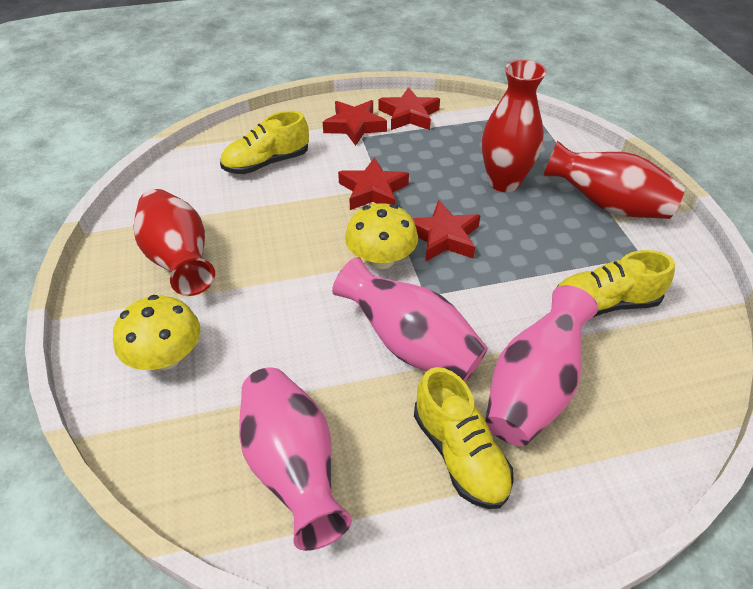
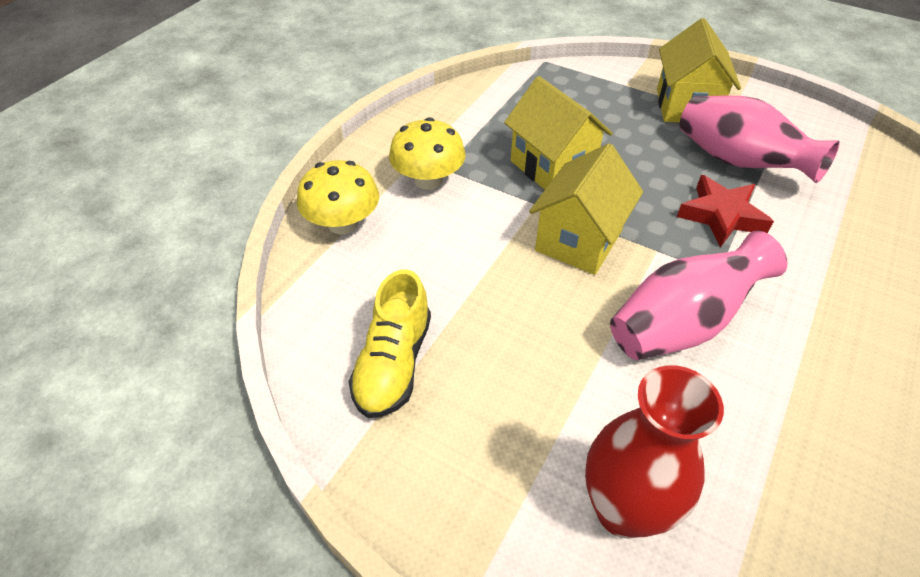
pink vase: 3 -> 2
red star: 4 -> 1
red vase: 3 -> 1
yellow house: 0 -> 3
yellow shoe: 3 -> 1

